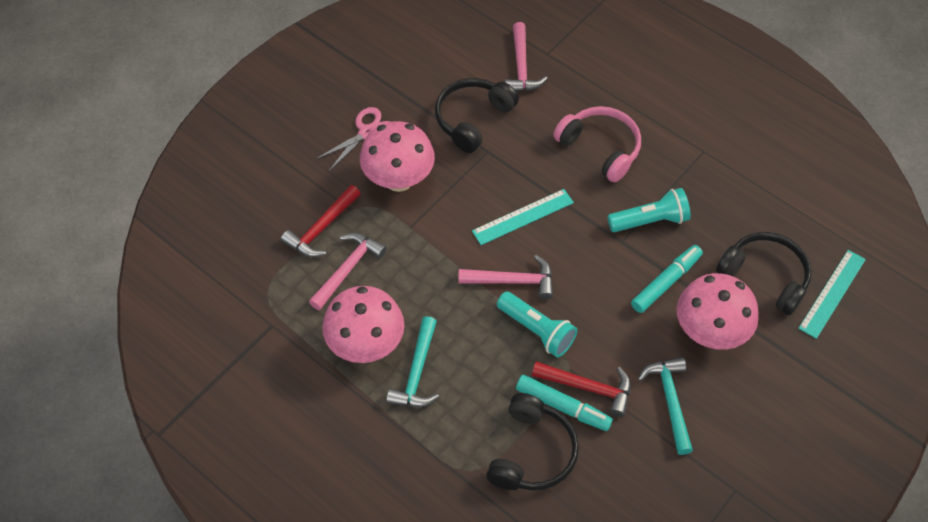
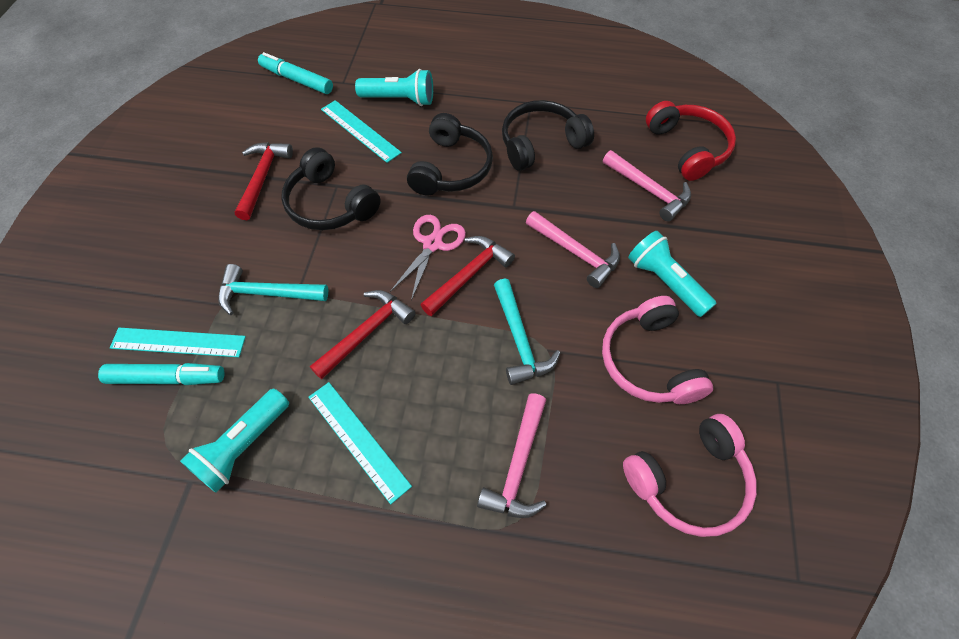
pink headphones: 1 -> 2
pink mushroom: 3 -> 0
red hammer: 2 -> 3
red headphones: 0 -> 1
turquoise flashlight: 2 -> 3
turquoise ruler: 2 -> 3

